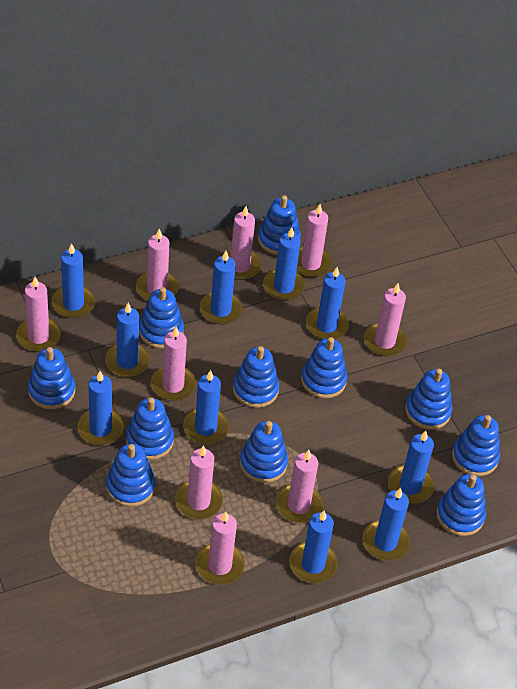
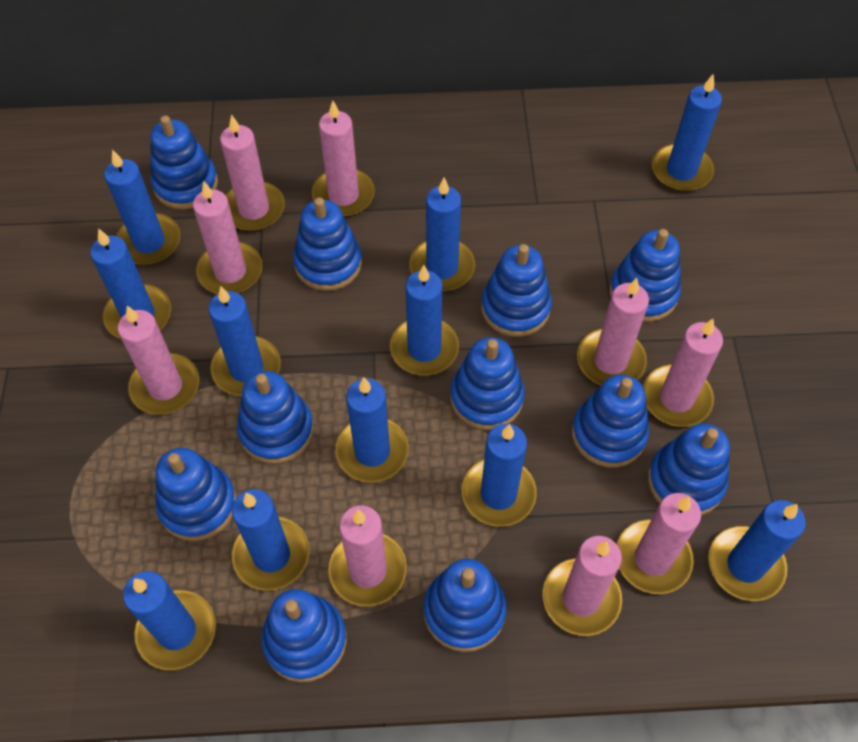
blue candle: 10 -> 11

